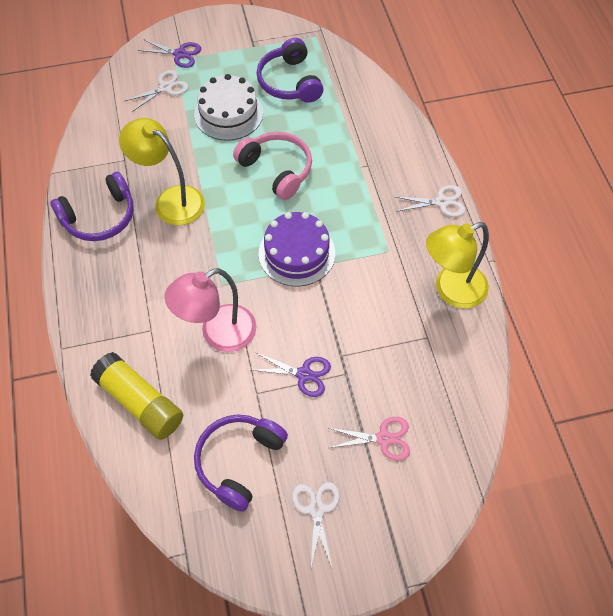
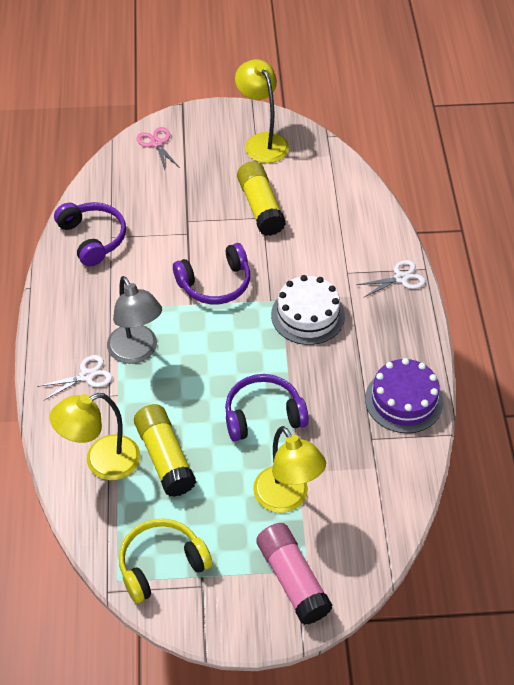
grey lamp: 0 -> 1
pink glue stick: 0 -> 1
pink headphones: 1 -> 0
pink lamp: 1 -> 0
purple scissors: 2 -> 0
white scissors: 3 -> 2
yellow glue stick: 1 -> 2
yellow headphones: 0 -> 1
yellow lamp: 2 -> 3

